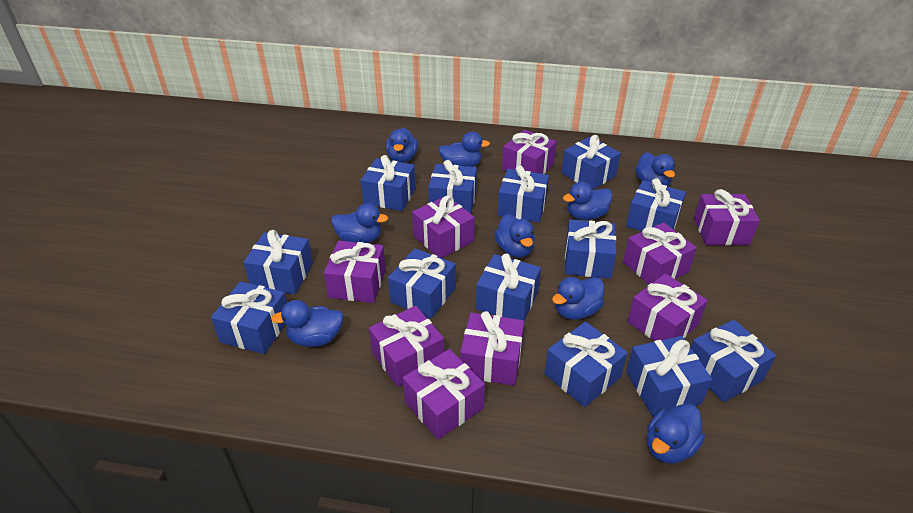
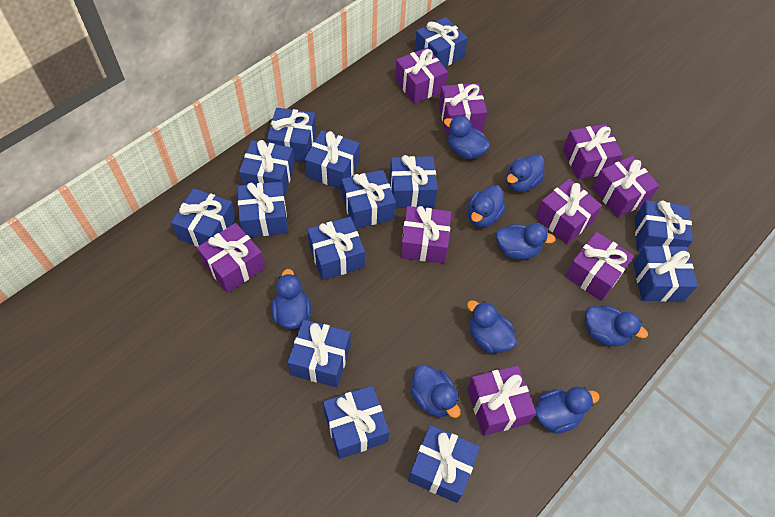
blue gift: 13 -> 14

